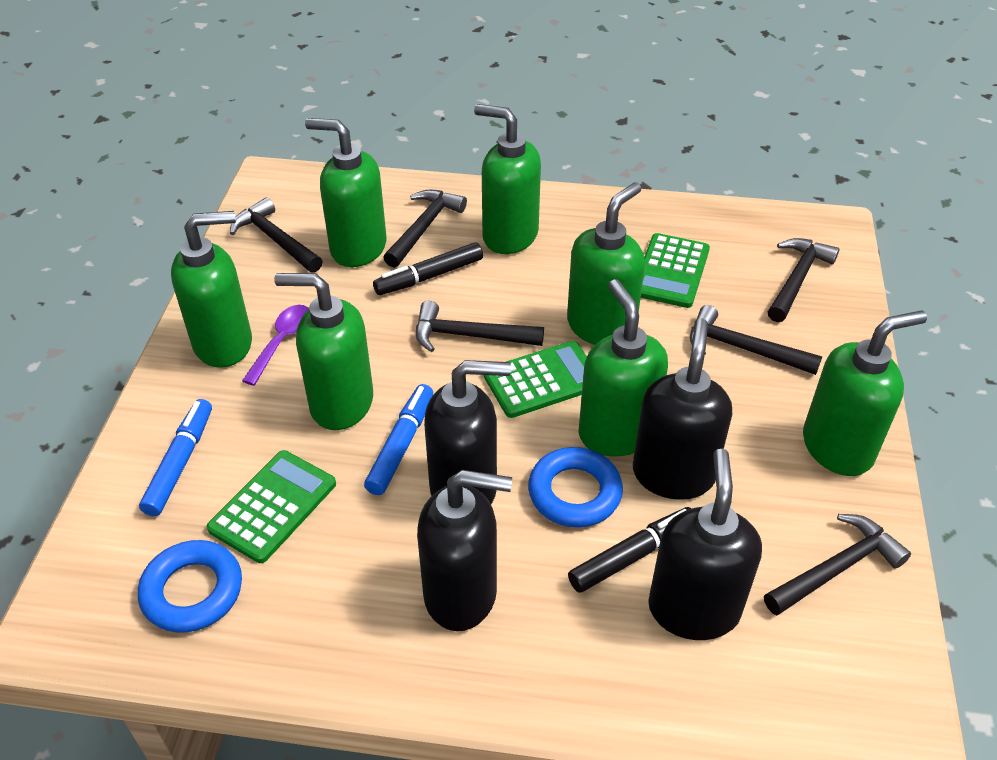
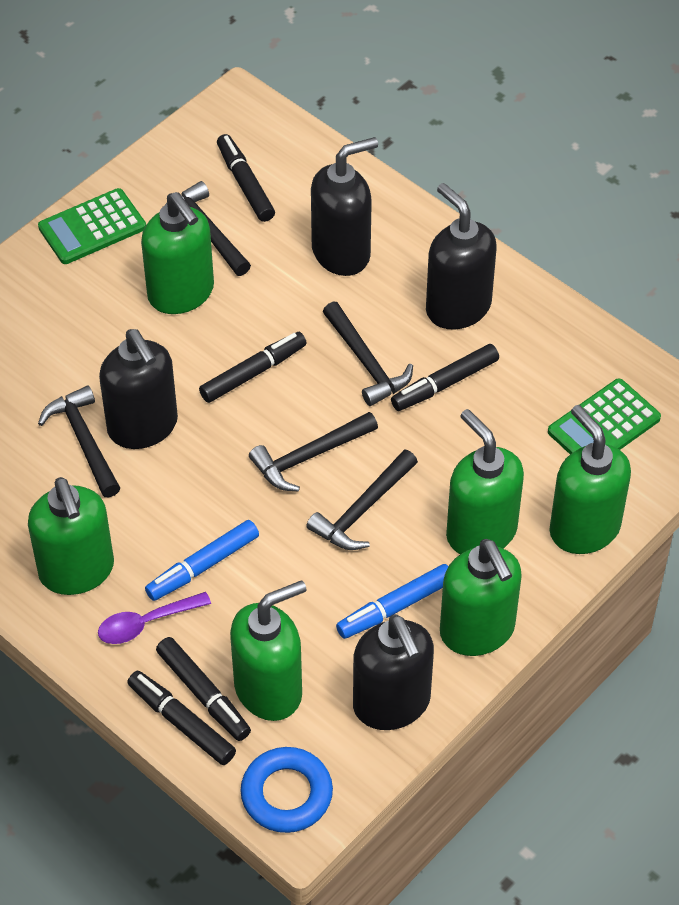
black hammer: 6 -> 5
black marker: 2 -> 5
blue ring: 2 -> 1
green calculator: 3 -> 2
green soap dispenser: 7 -> 6

